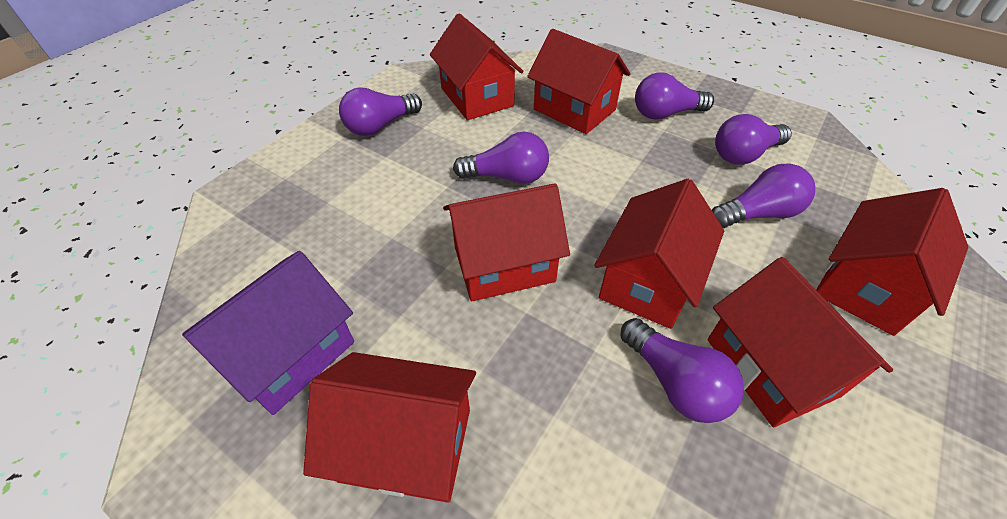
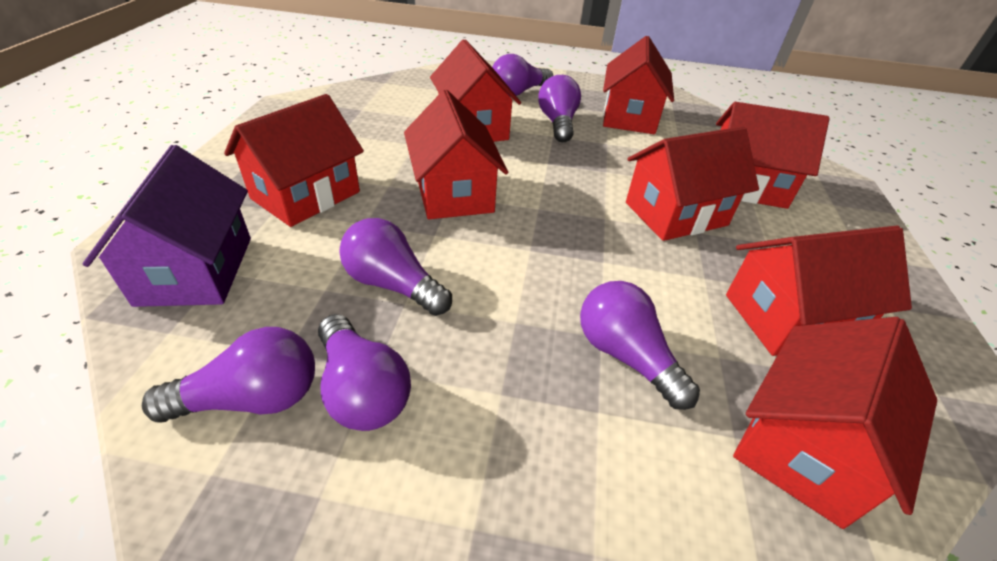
red house: 7 -> 8

